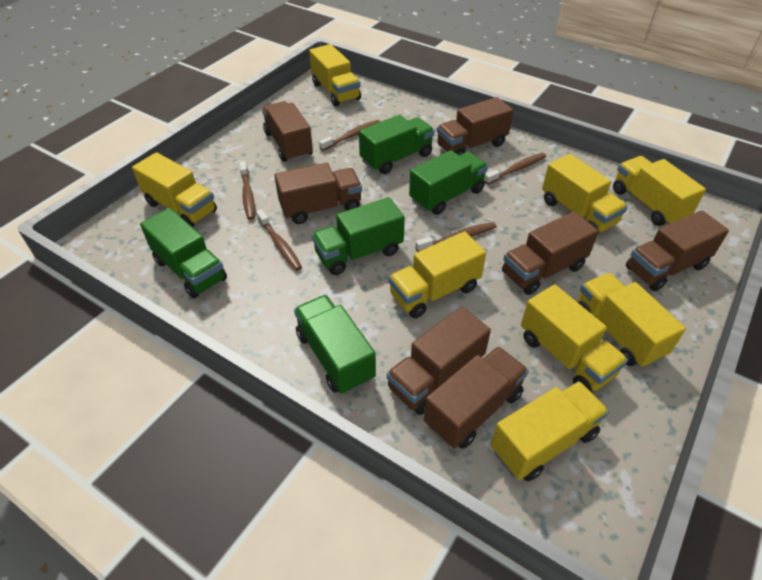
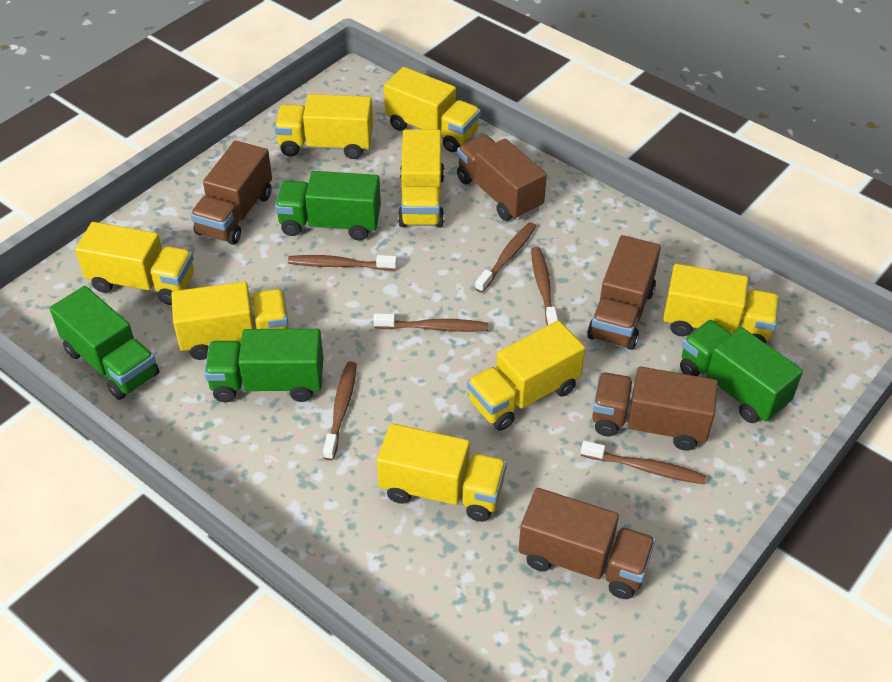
brown toothbrush: 5 -> 6
brown truck: 7 -> 5
green truck: 5 -> 4

